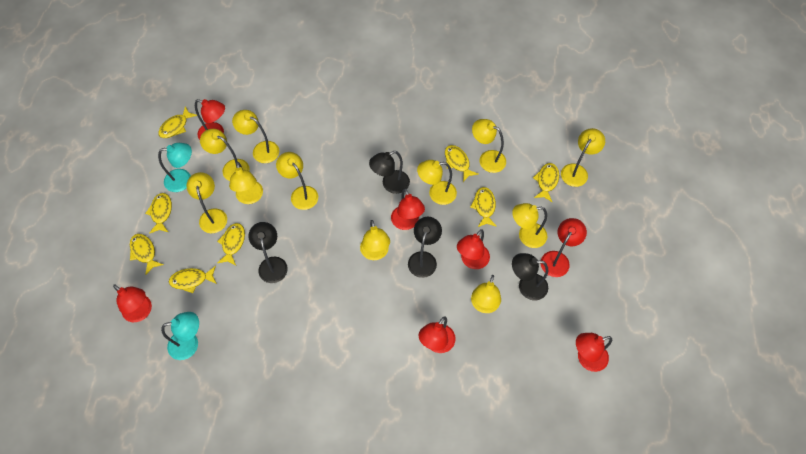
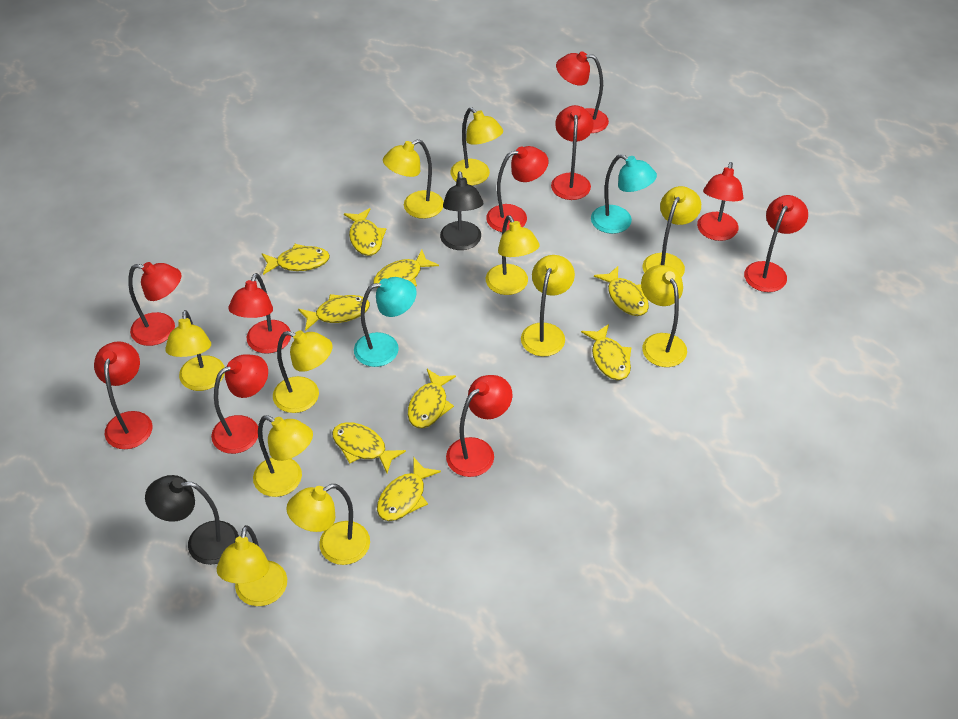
black lamp: 4 -> 2
red lamp: 7 -> 10
yellow fish: 8 -> 9

